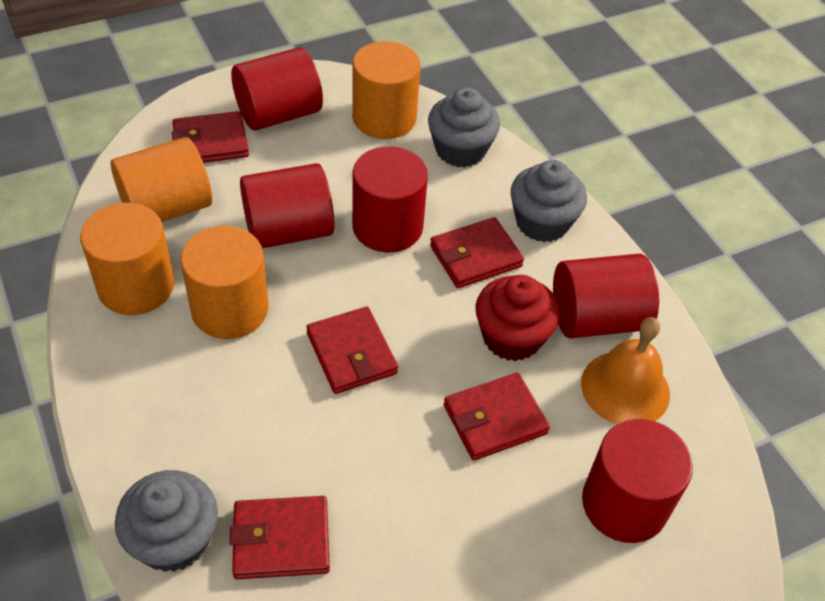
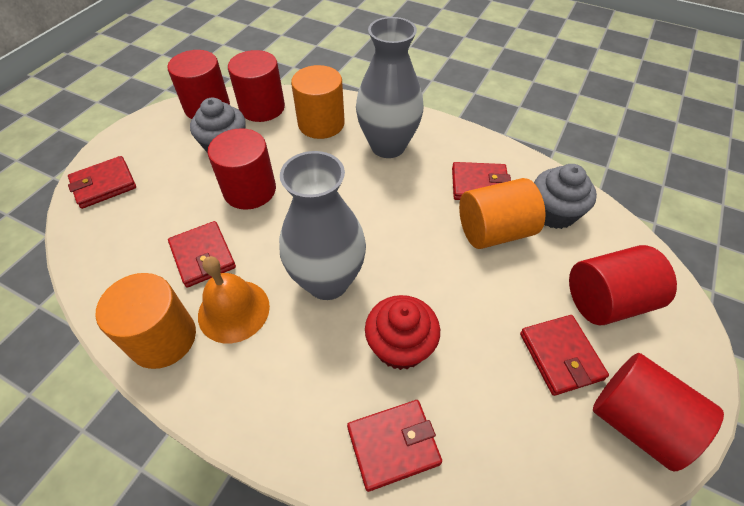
grey cupcake: 3 -> 2
grey vase: 0 -> 2
orange cylinder: 4 -> 3

